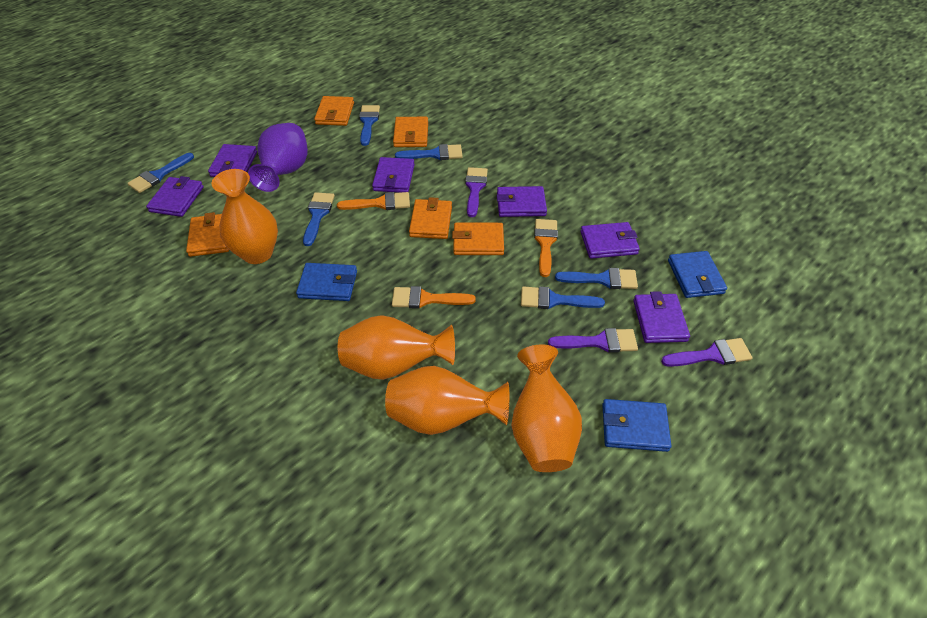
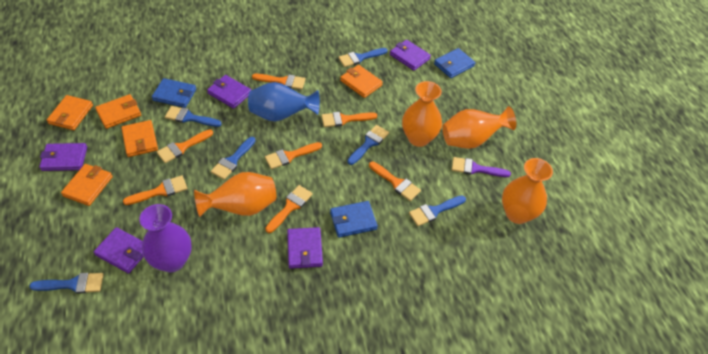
blue vase: 0 -> 1
orange brush: 3 -> 7
purple brush: 3 -> 1
purple wallet: 6 -> 5

